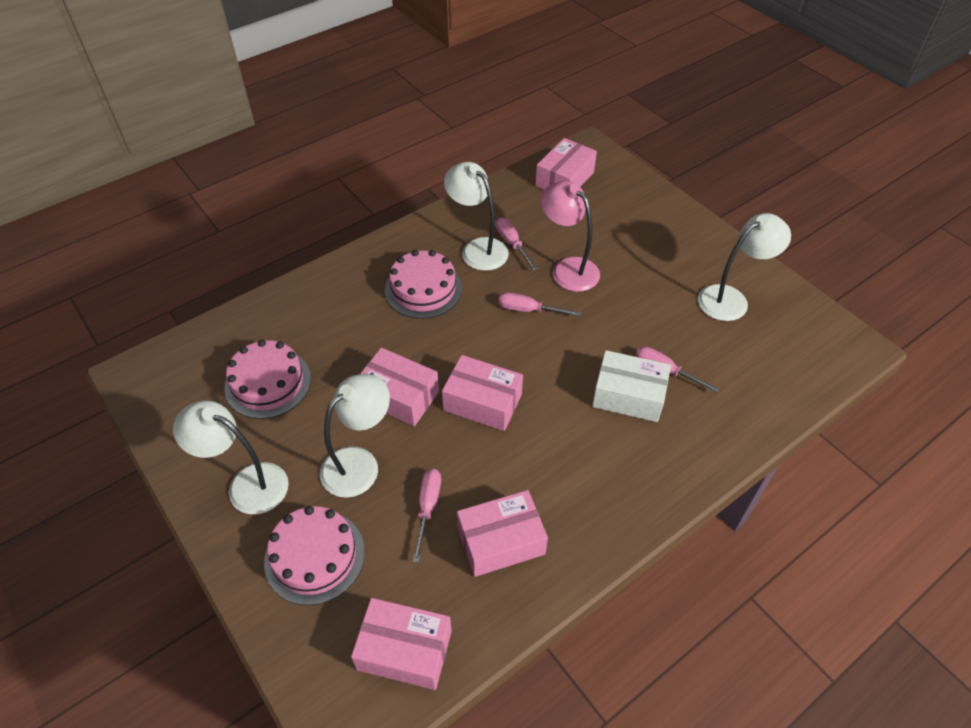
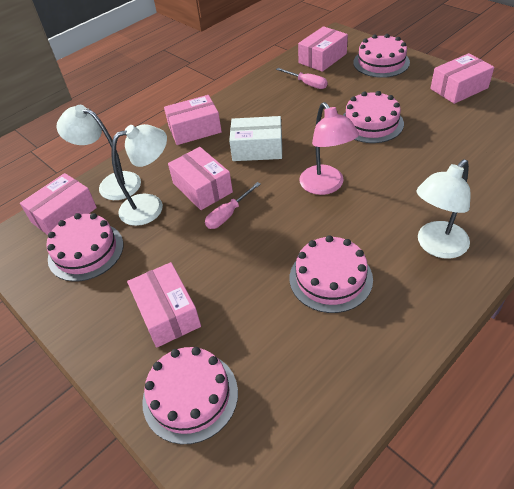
pink box: 5 -> 6
pink cake: 3 -> 5
pink screwdriver: 4 -> 2
white lamp: 4 -> 3

